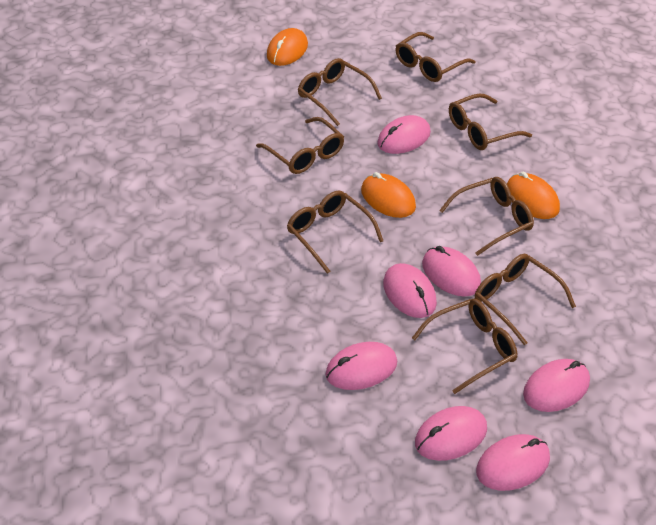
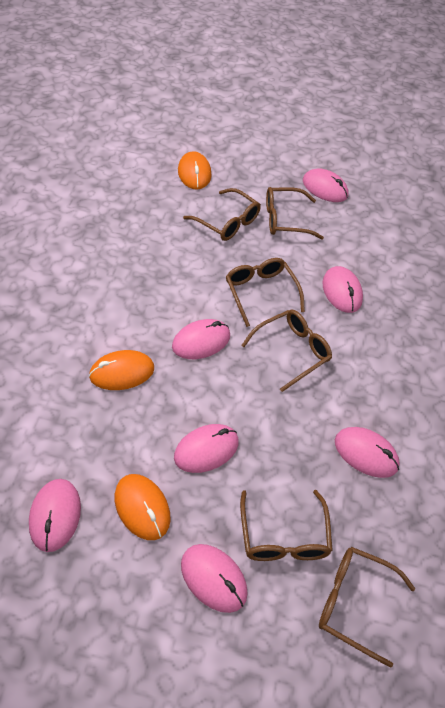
brown glasses: 8 -> 6

